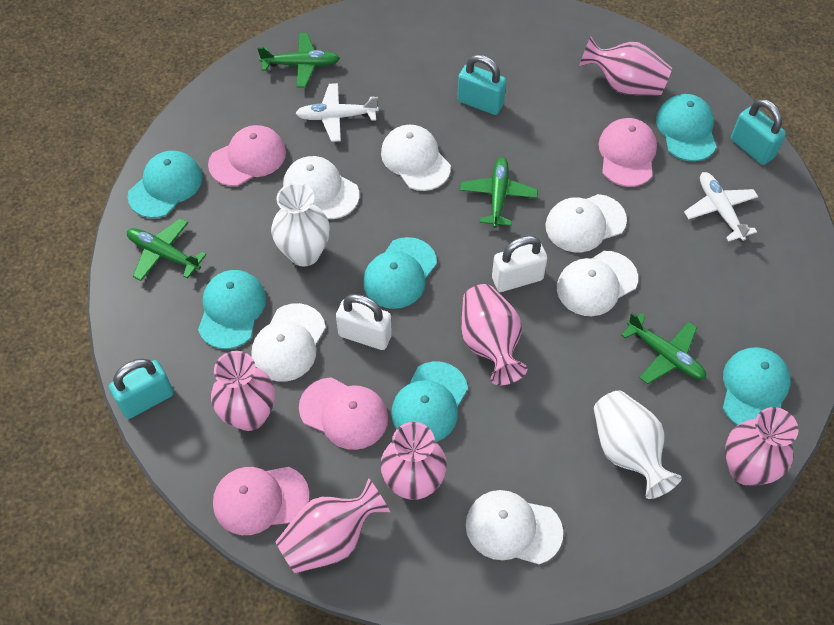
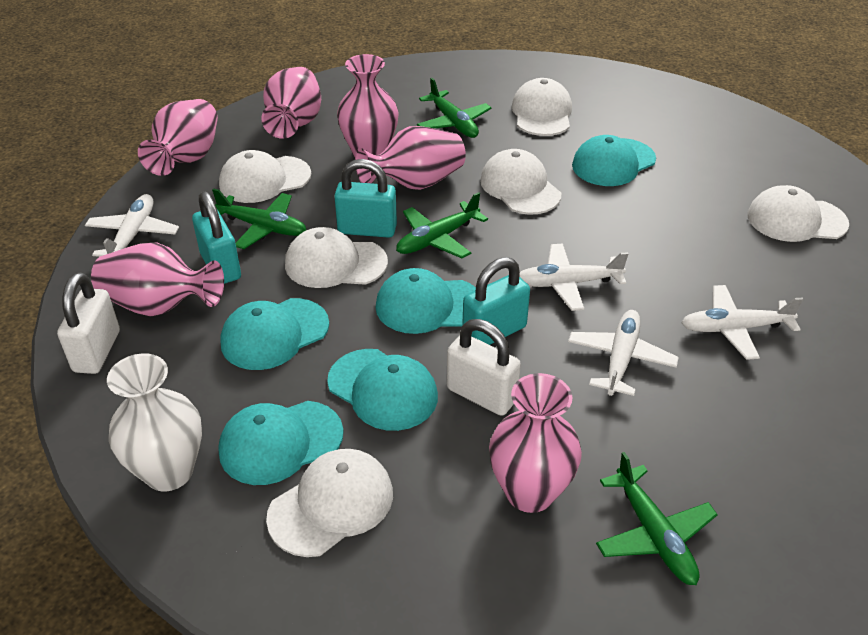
pink cap: 4 -> 0
turquoise cap: 6 -> 5
white plane: 2 -> 4
white vase: 2 -> 1

